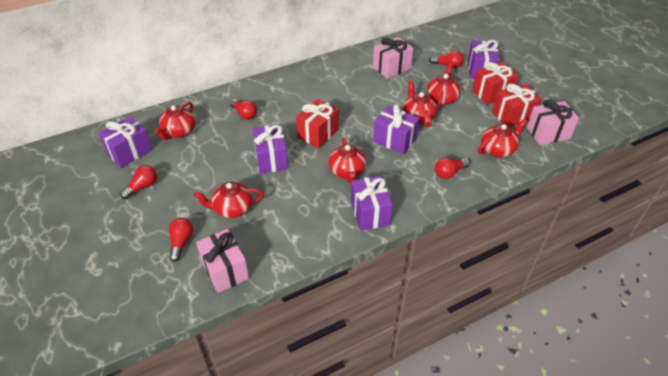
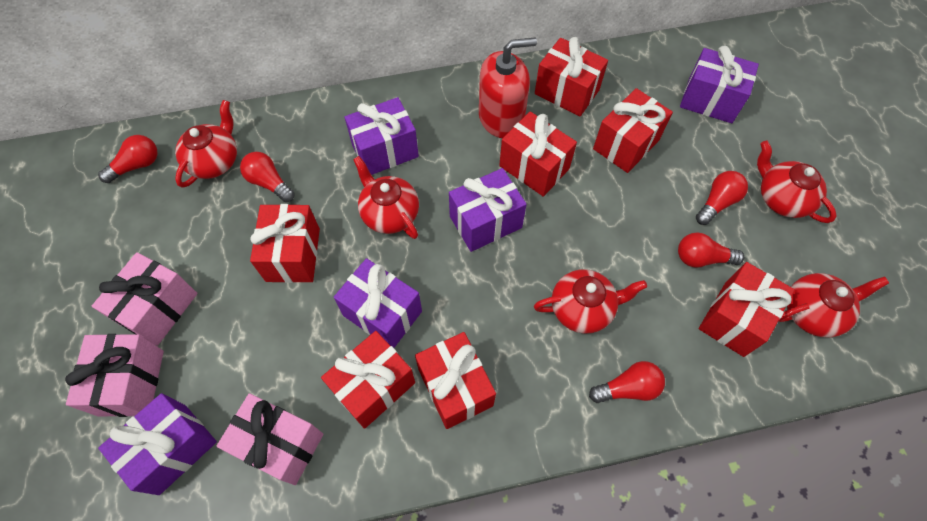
red gift: 3 -> 7
red soap dispenser: 0 -> 1
red teapot: 6 -> 5

